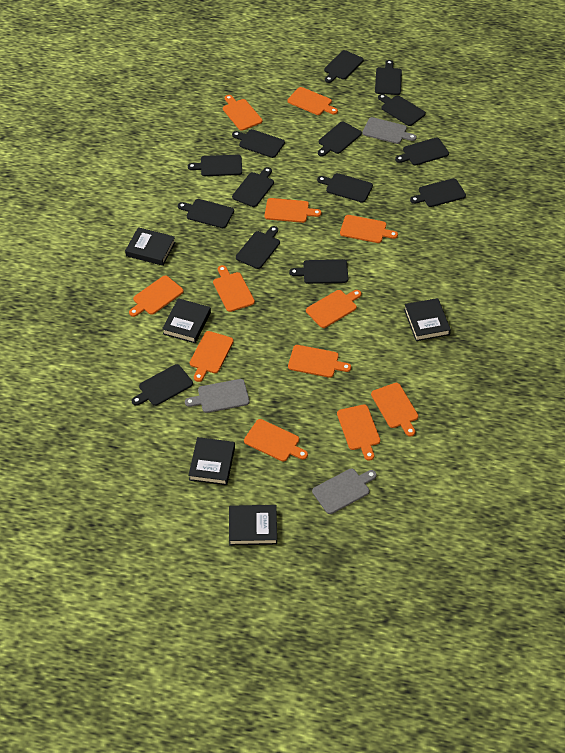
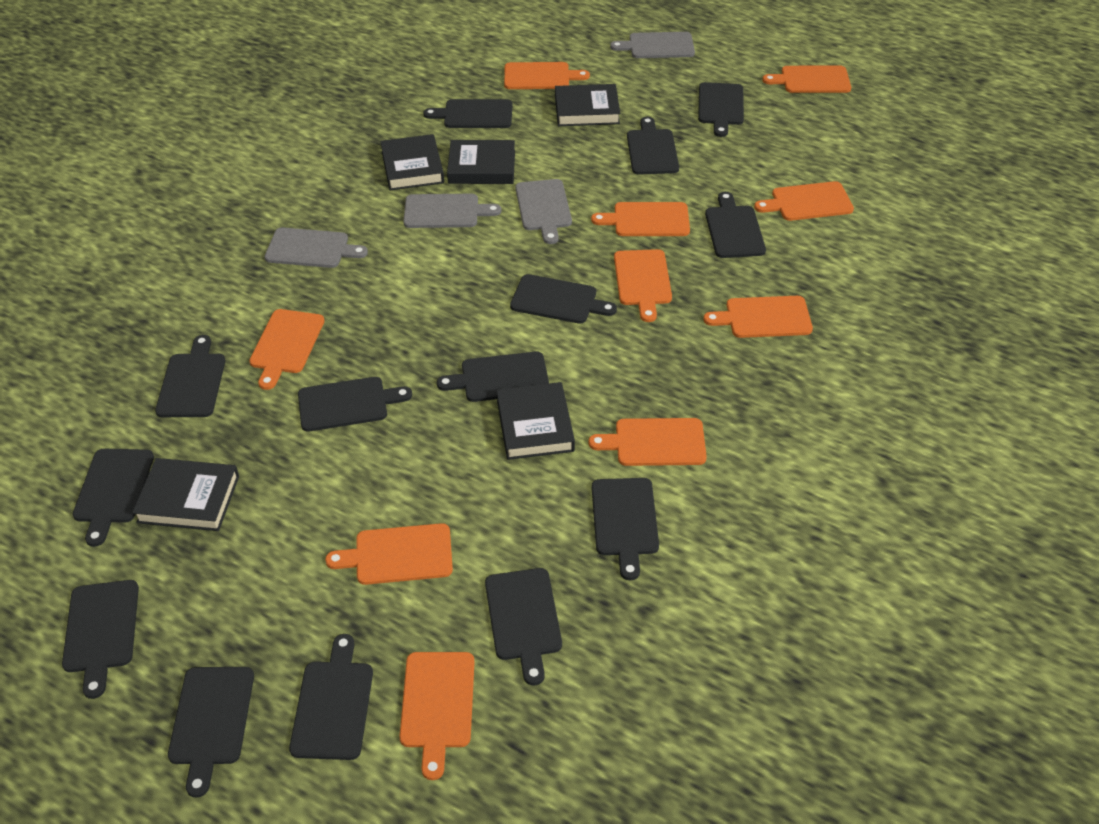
grey cutting board: 3 -> 4
orange cutting board: 12 -> 10

